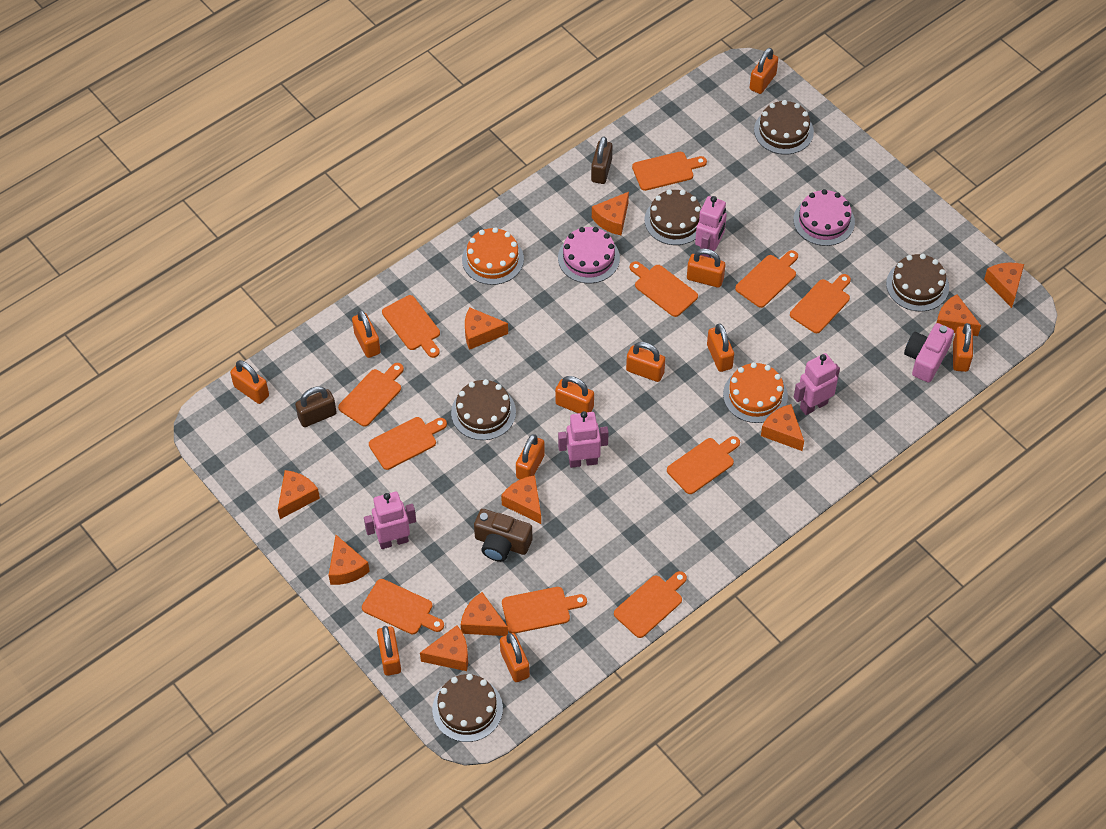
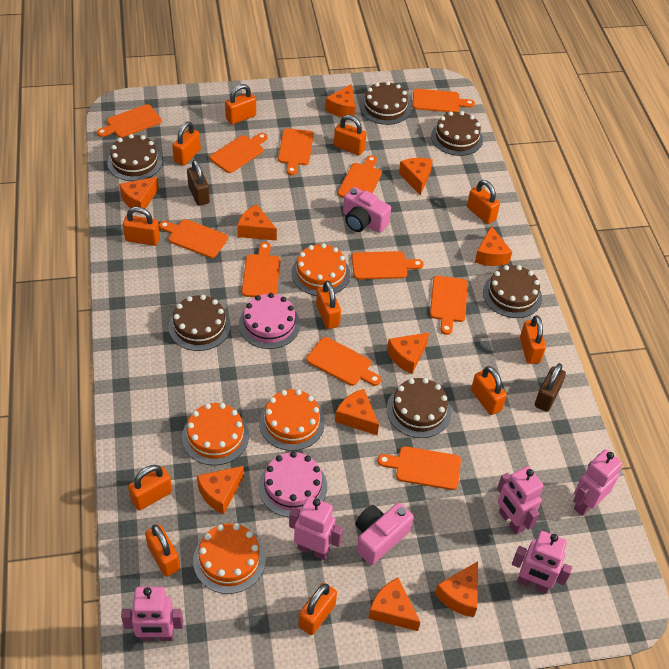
brown cake: 5 -> 6
brown camera: 1 -> 0
orange cake: 2 -> 4
pink camera: 1 -> 2
pink robot: 4 -> 5

